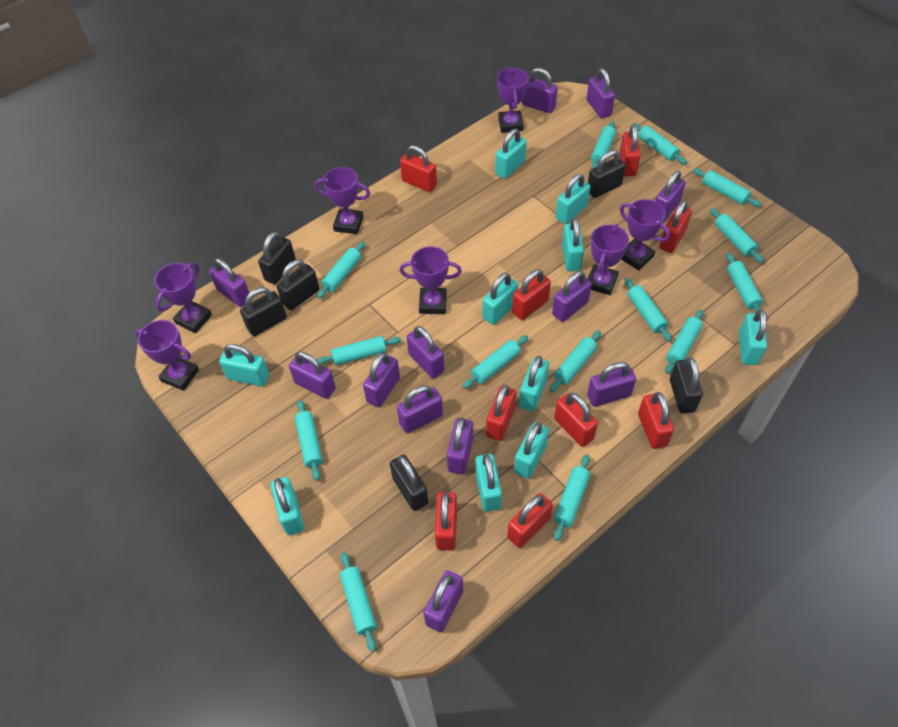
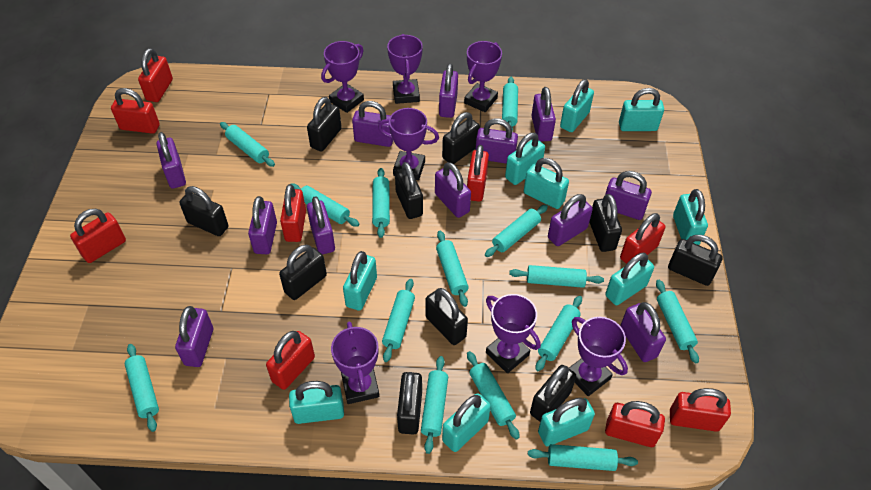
black padlock: 6 -> 10

